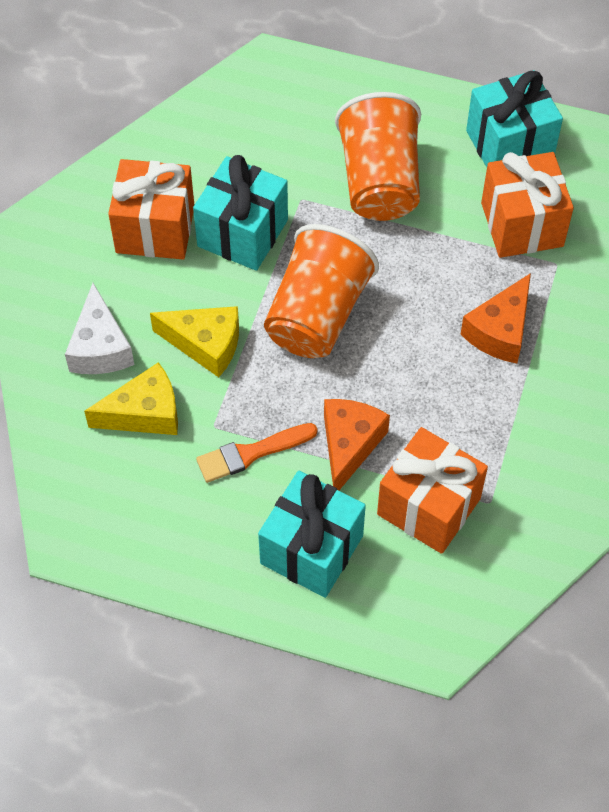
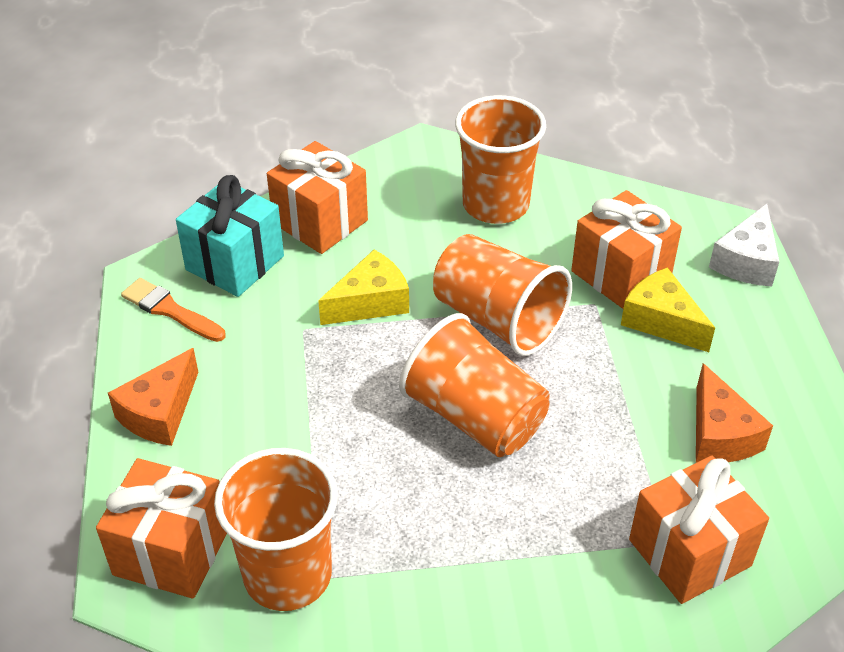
orange cup: 2 -> 4
orange gift: 3 -> 4
turquoise gift: 3 -> 1

